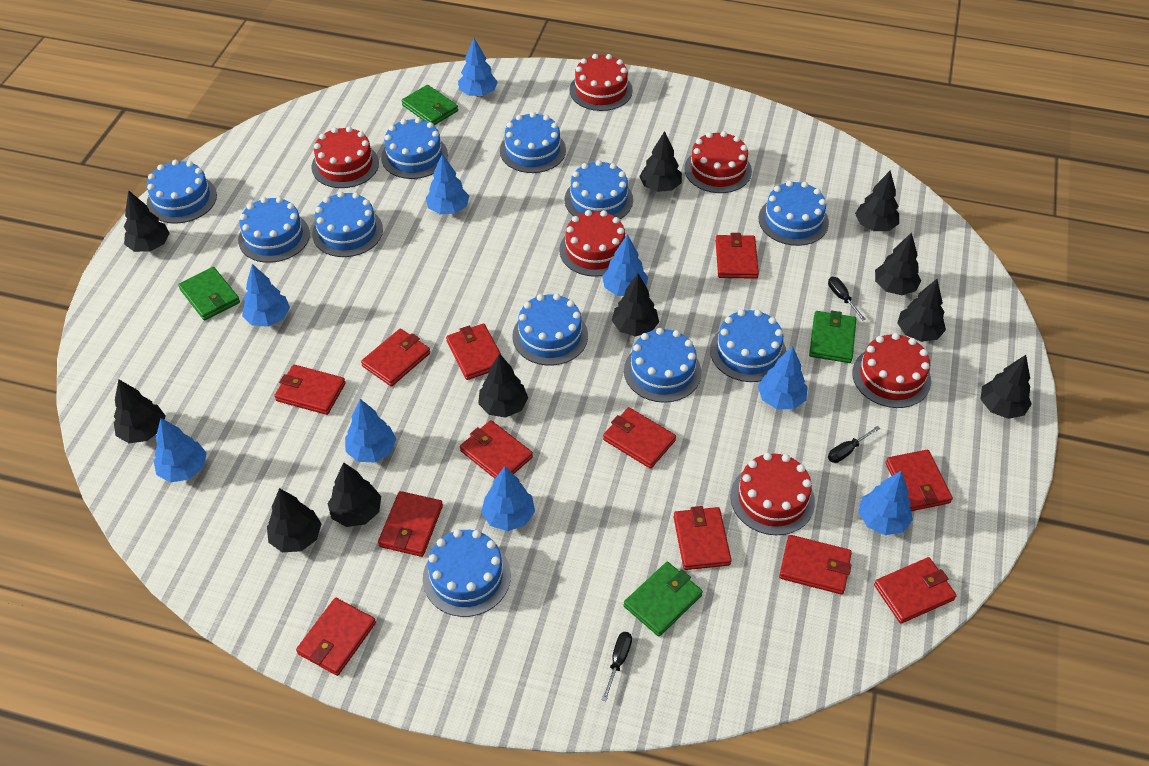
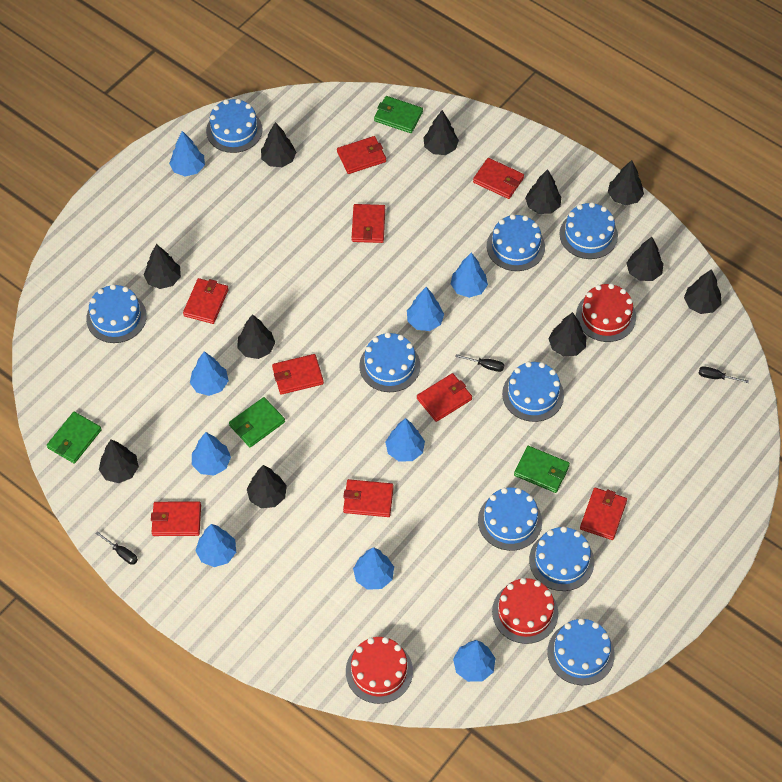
blue cake: 11 -> 9
red cake: 6 -> 3
red wallet: 12 -> 9

